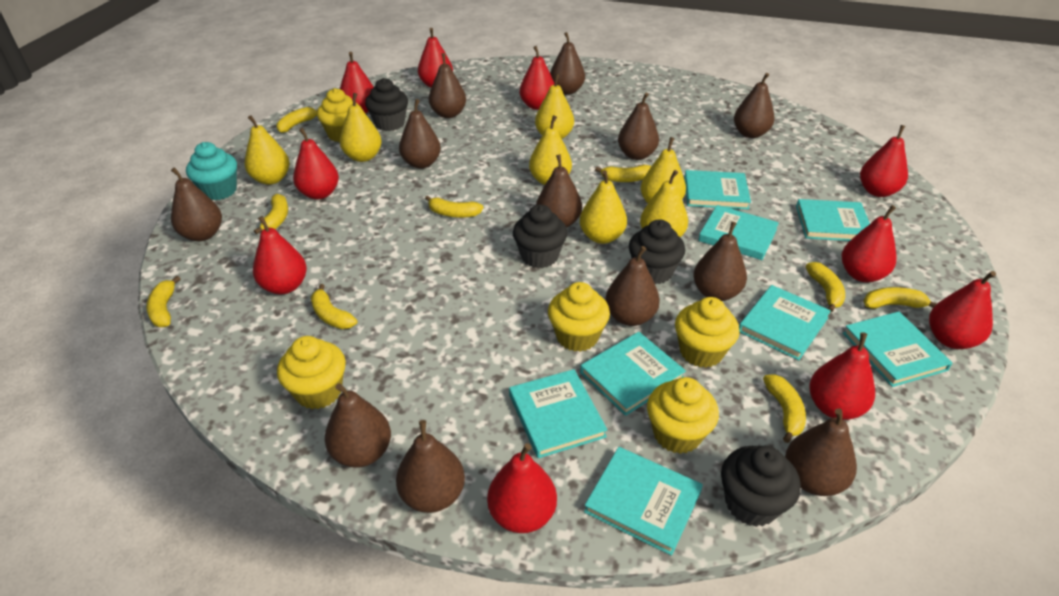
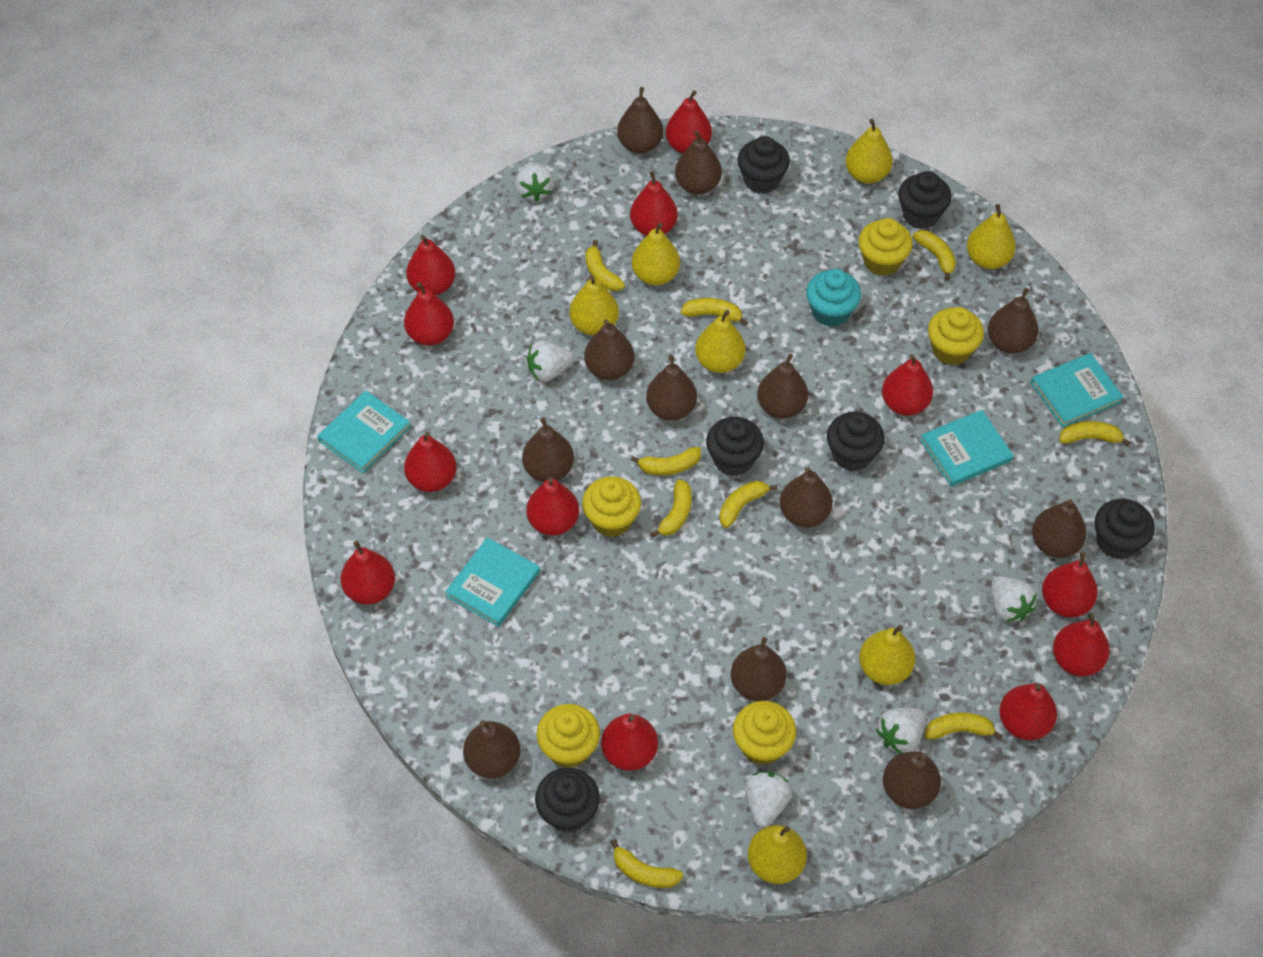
black cupcake: 4 -> 6
red pear: 10 -> 12
turquoise book: 8 -> 4
white strawberry: 0 -> 5

